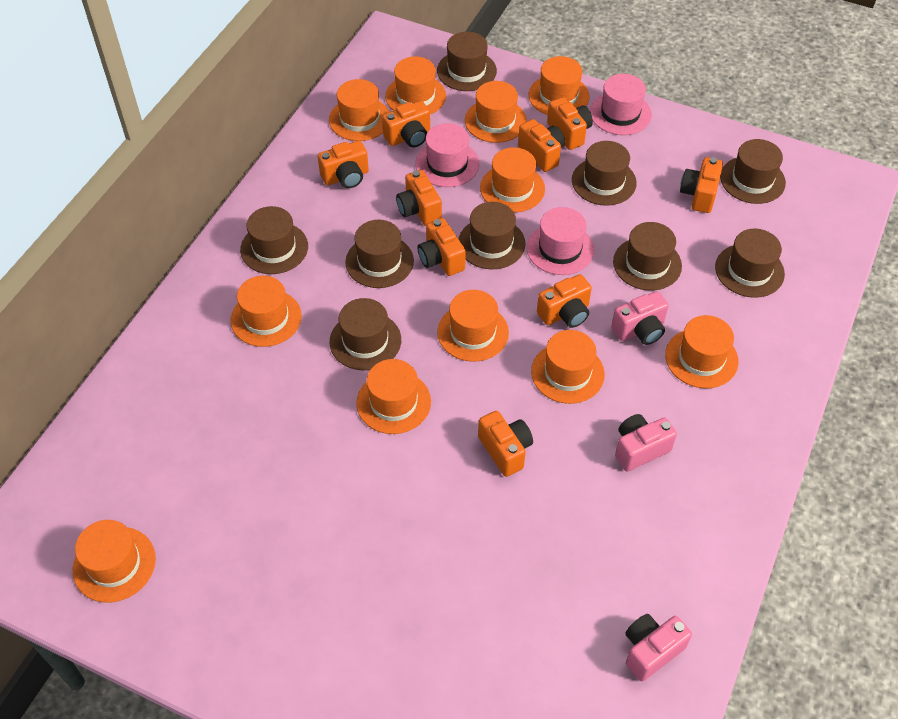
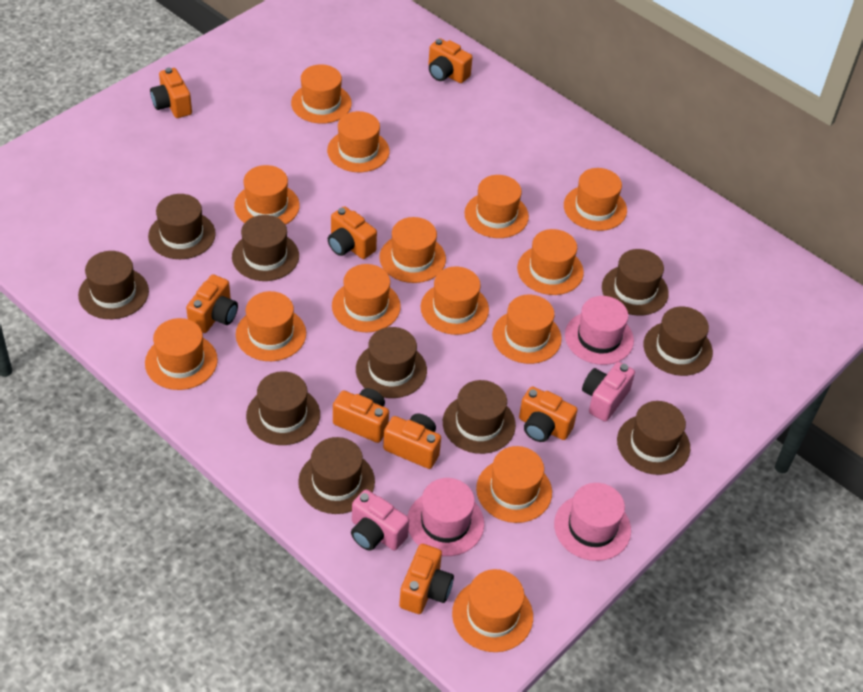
brown hat: 9 -> 10
orange camera: 9 -> 8
orange hat: 11 -> 14
pink camera: 3 -> 2

